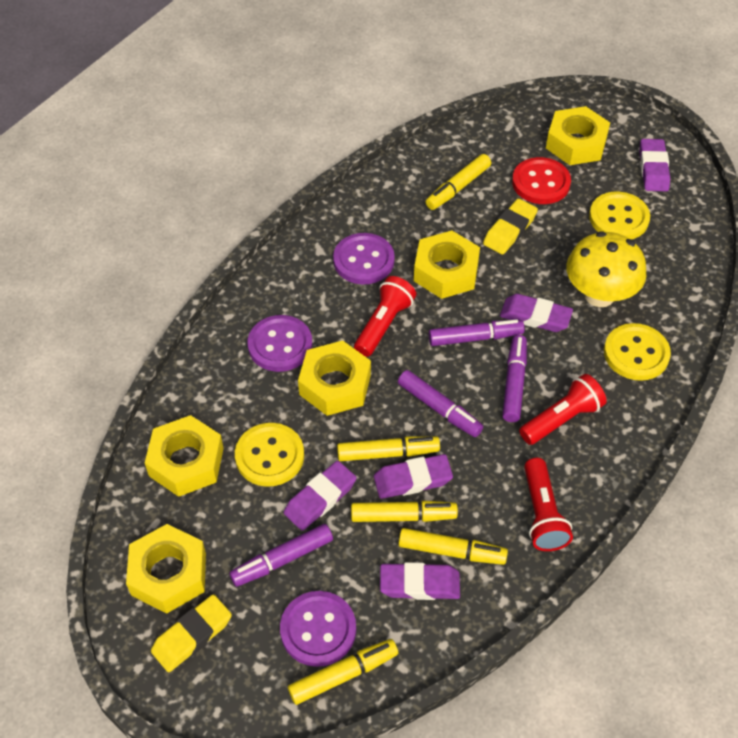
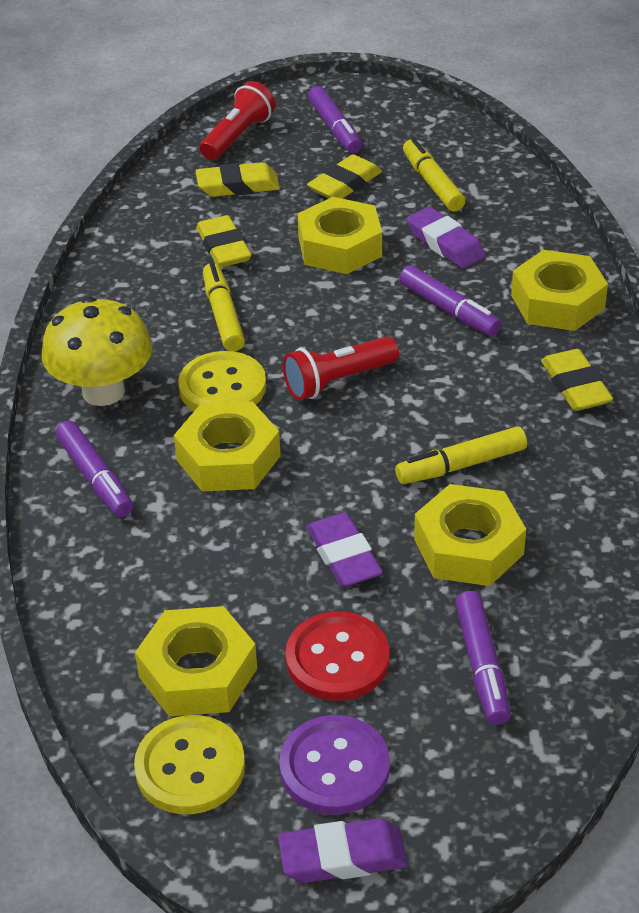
purple button: 3 -> 1
purple eraser: 5 -> 3
red flashlight: 3 -> 2
yellow button: 3 -> 2
yellow eraser: 2 -> 4
yellow marker: 5 -> 3

